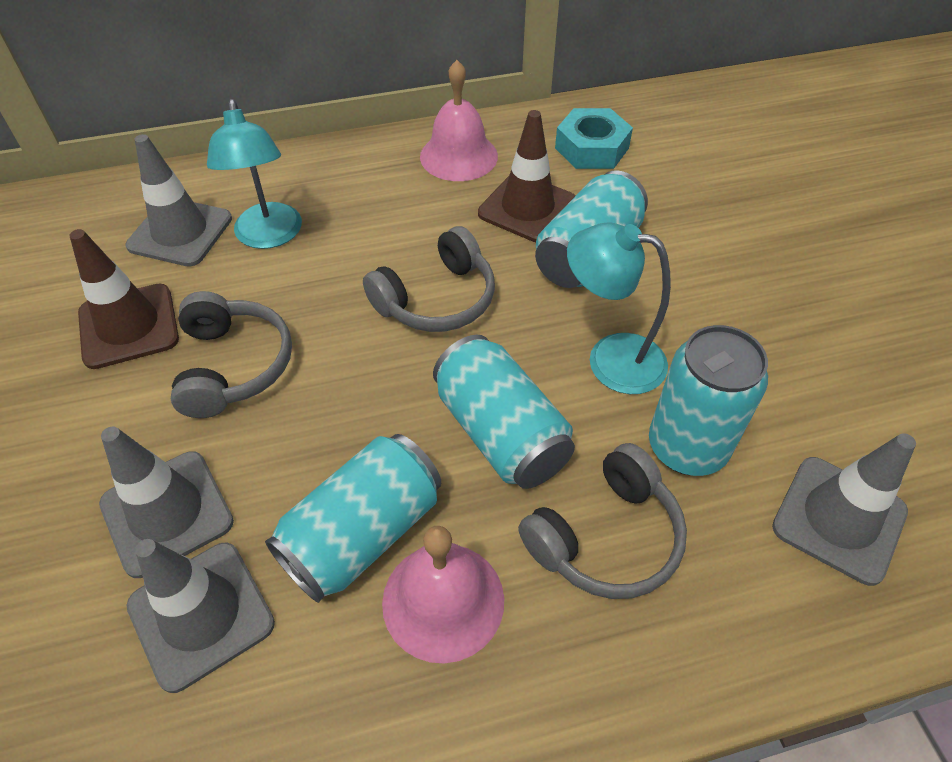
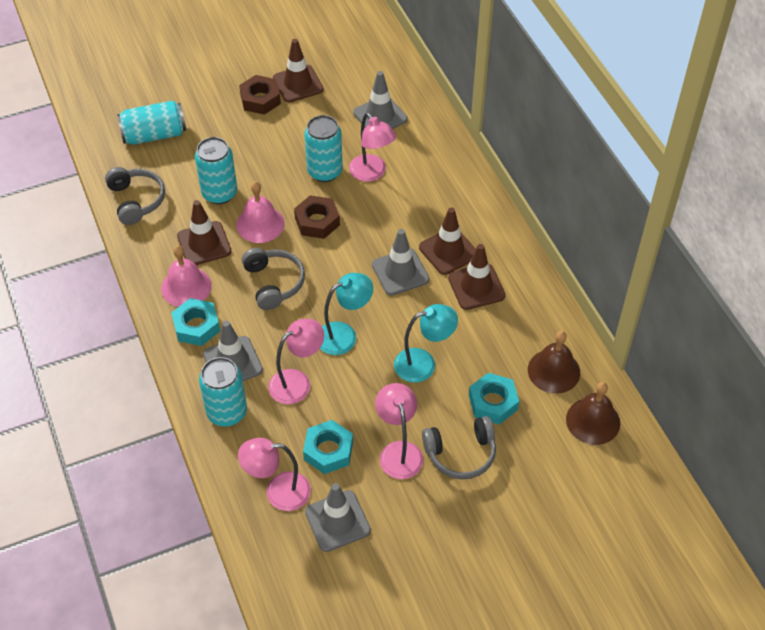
brown bell: 0 -> 2
brown nut: 0 -> 2
brown traffic cone: 2 -> 4
pink lamp: 0 -> 4
turquoise nut: 1 -> 3

